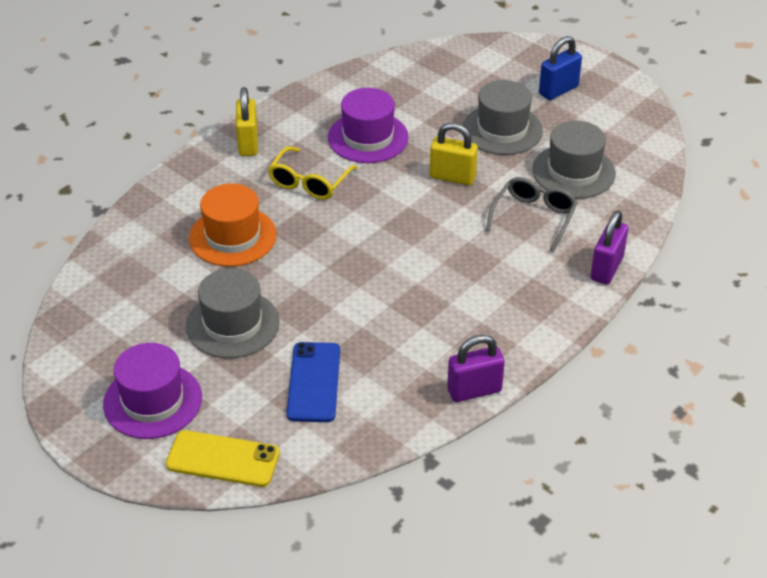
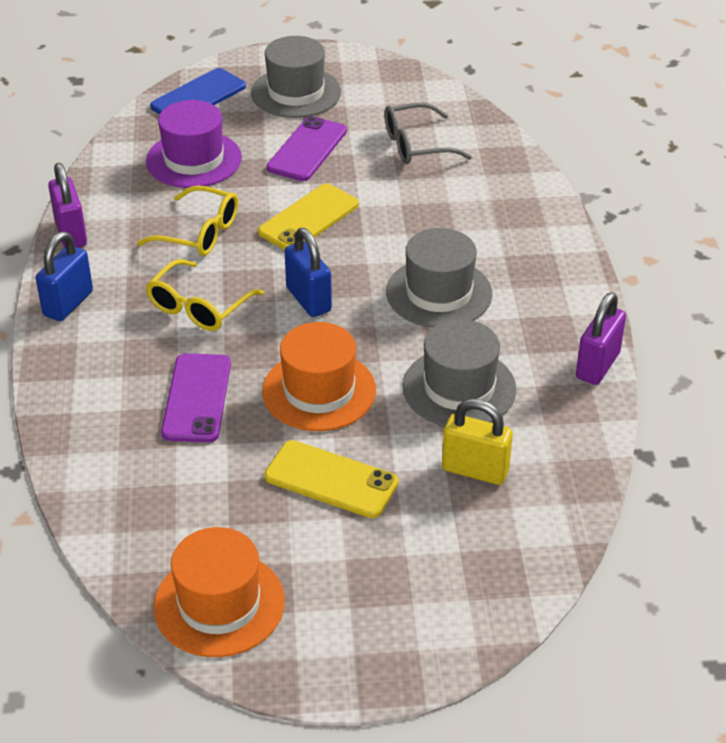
blue padlock: 1 -> 2
orange hat: 1 -> 2
purple hat: 2 -> 1
purple phone: 0 -> 2
yellow glasses: 1 -> 2
yellow padlock: 2 -> 1
yellow phone: 1 -> 2

